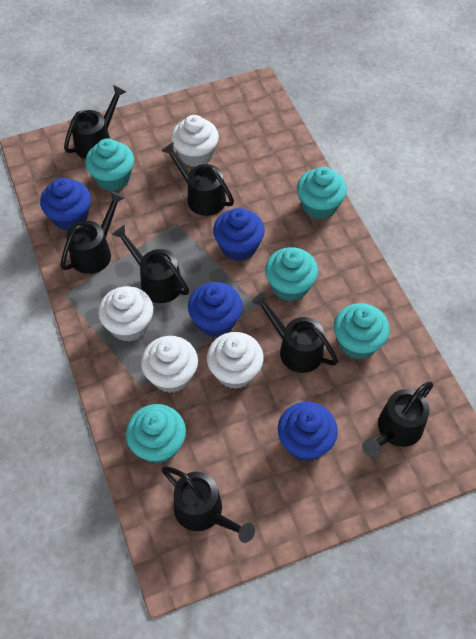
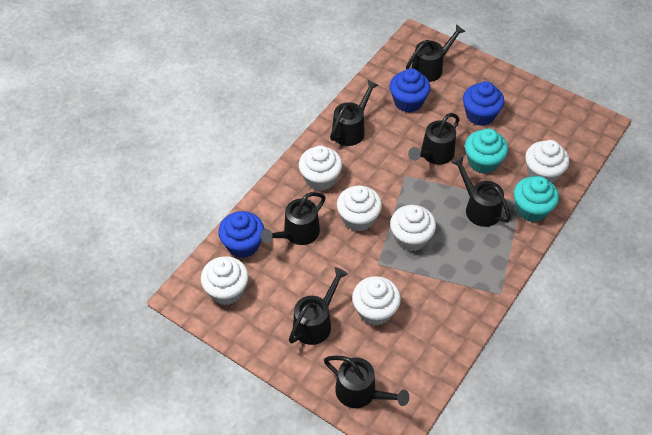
blue cupcake: 4 -> 3
turquoise cupcake: 5 -> 2
white cupcake: 4 -> 6

